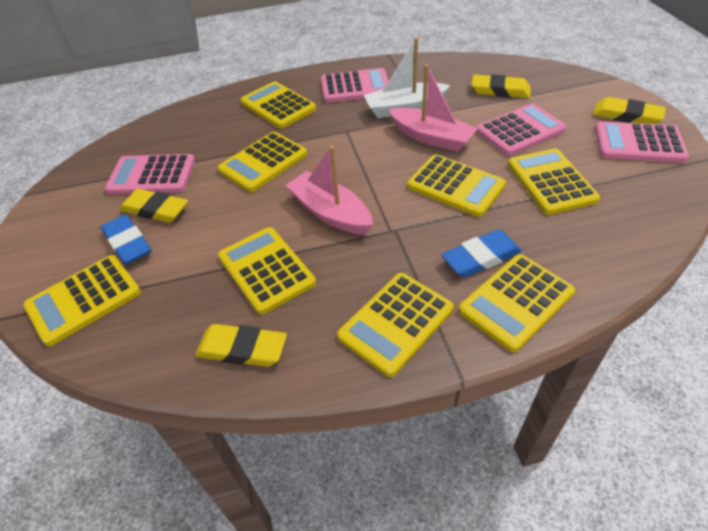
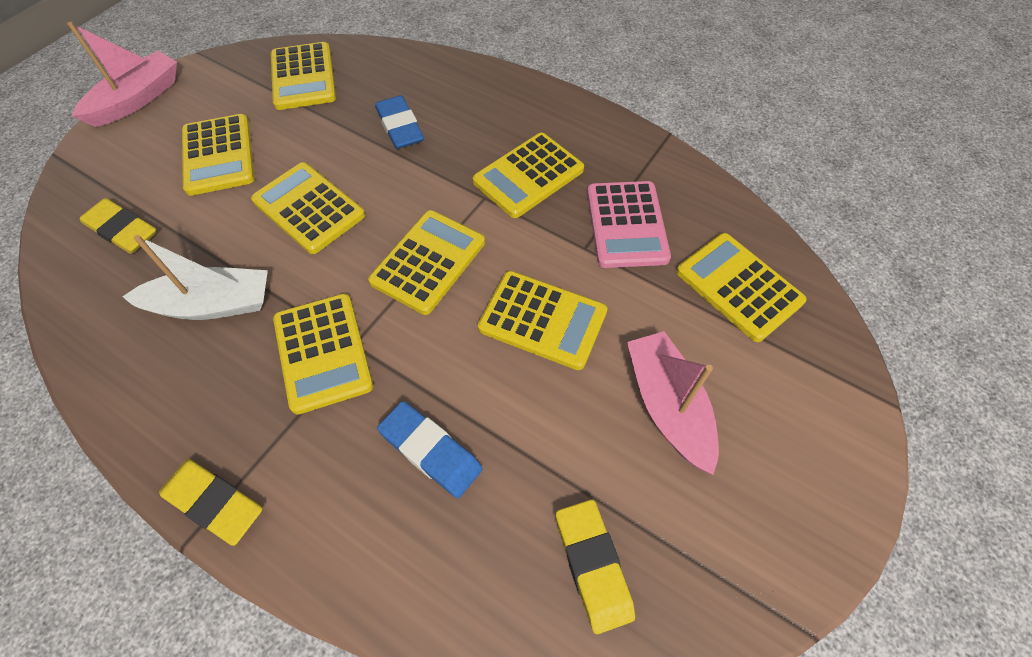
pink calculator: 4 -> 1
yellow eraser: 4 -> 3

